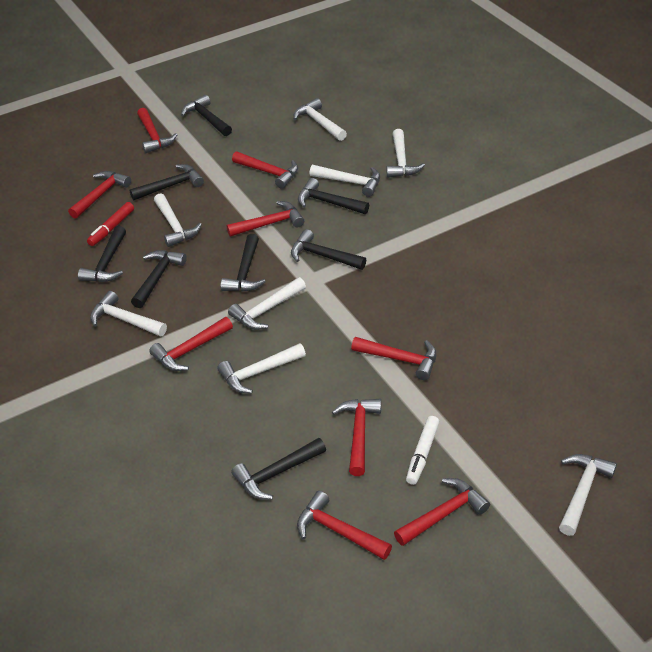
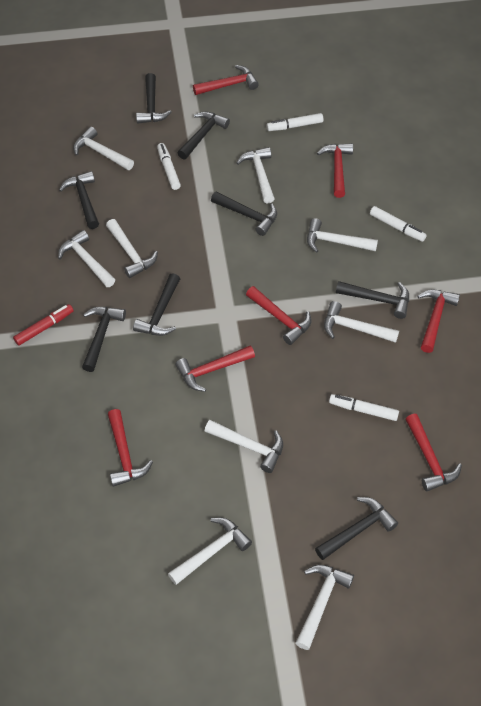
red hammer: 9 -> 7
white hammer: 8 -> 9
white marker: 1 -> 4

